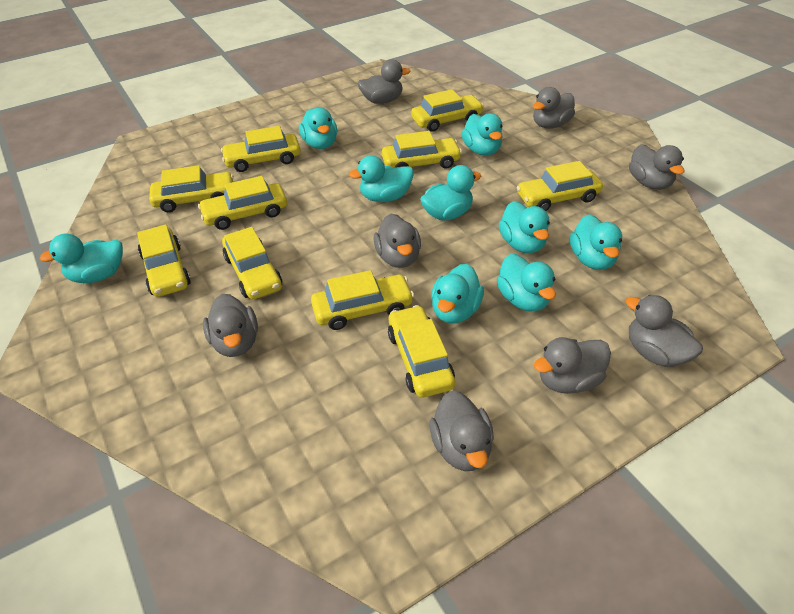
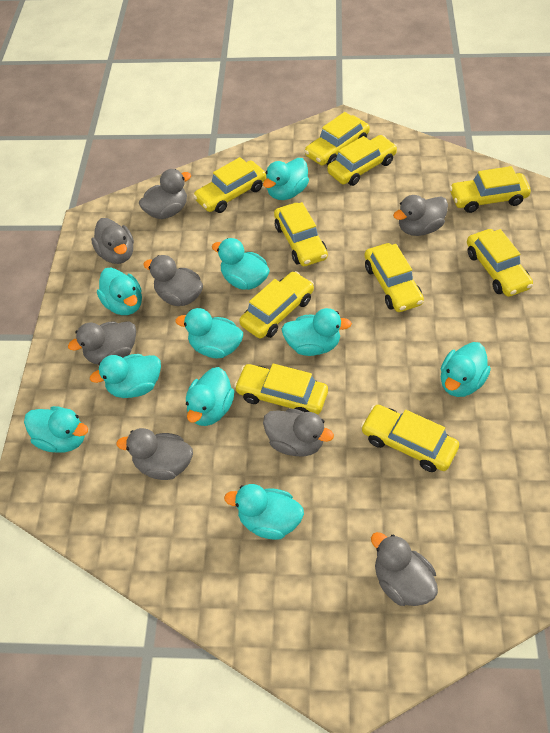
turquoise duck: 9 -> 10

